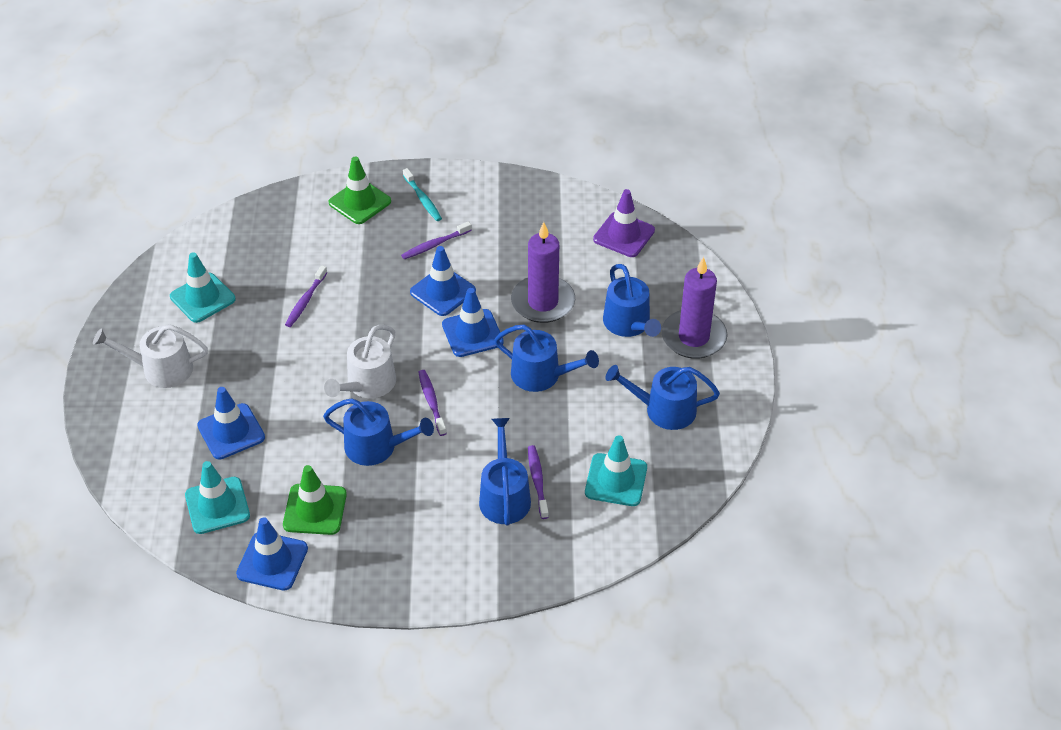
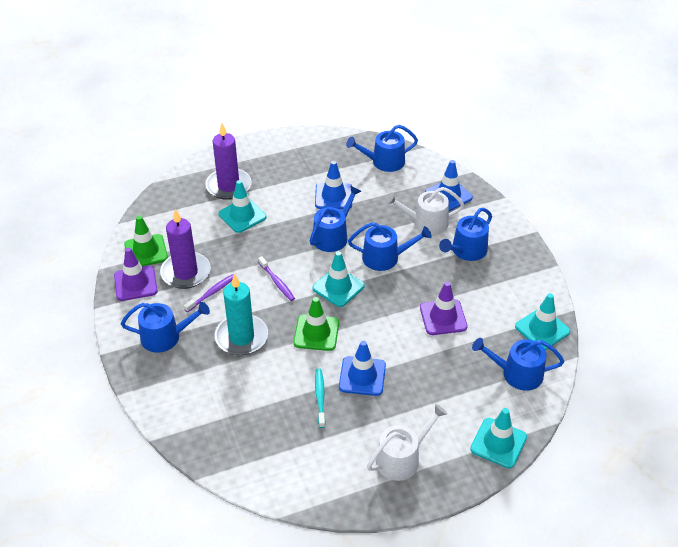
blue traffic cone: 4 -> 3
blue watering can: 5 -> 6
purple toothbrush: 4 -> 2
purple traffic cone: 1 -> 2
turquoise candle: 0 -> 1
turquoise traffic cone: 3 -> 4

